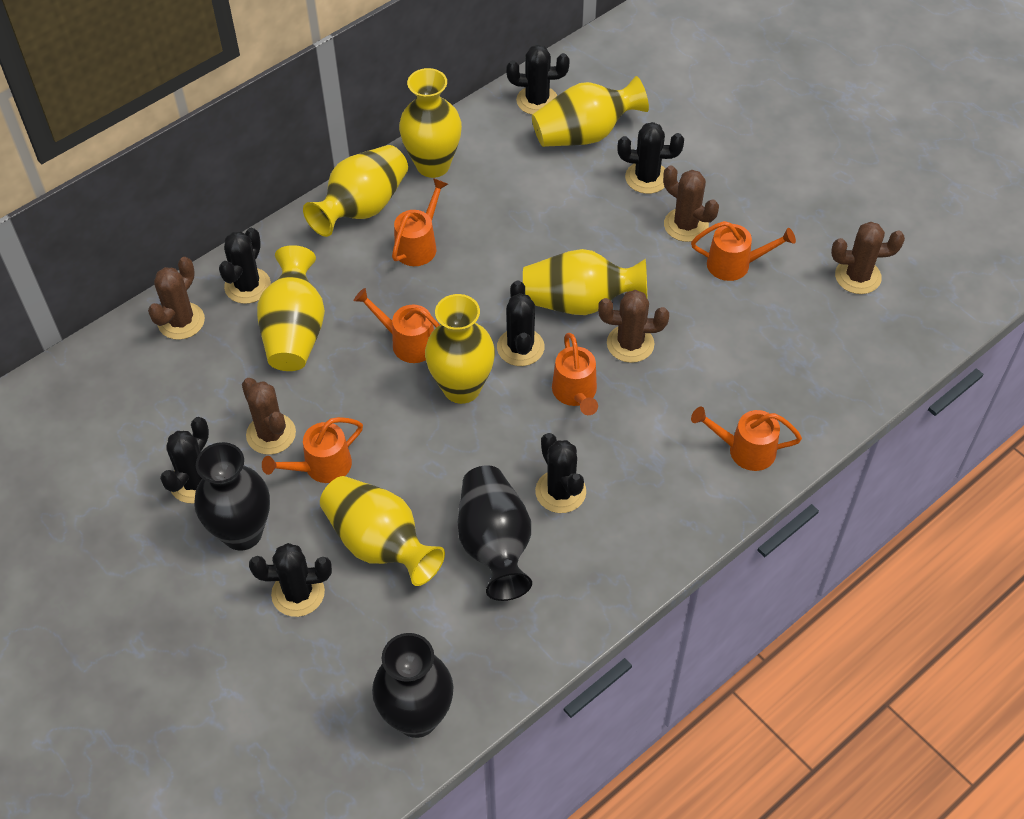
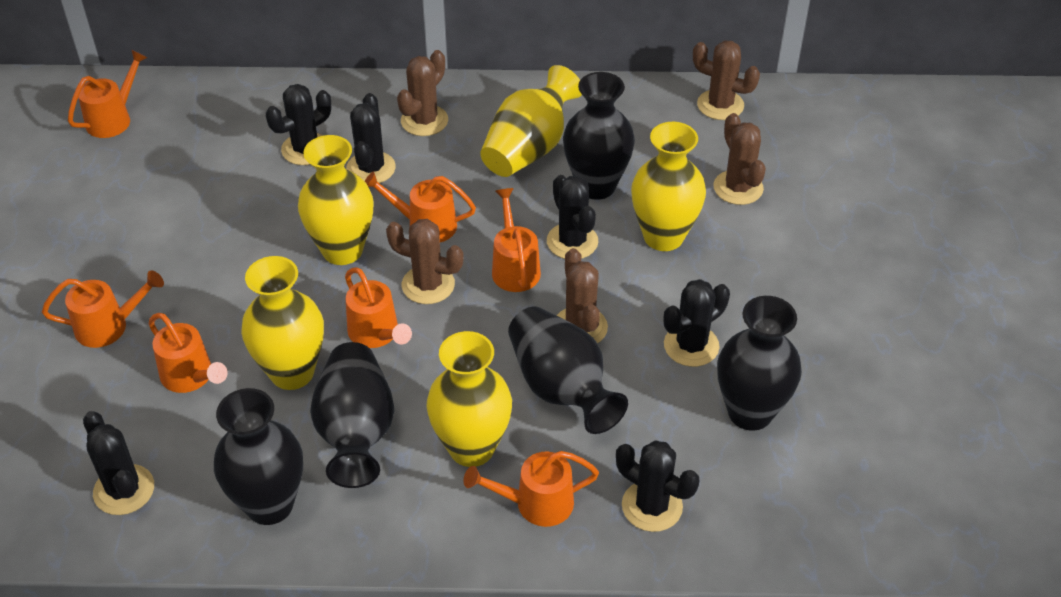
black cactus: 7 -> 6
black vase: 3 -> 5
orange watering can: 6 -> 7
yellow vase: 7 -> 5

